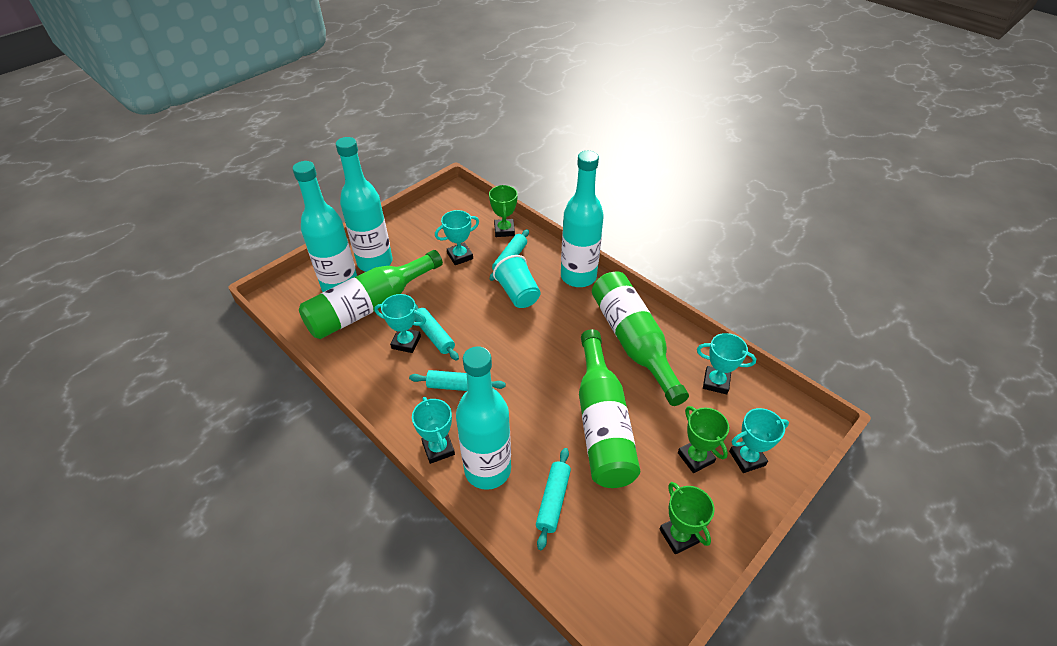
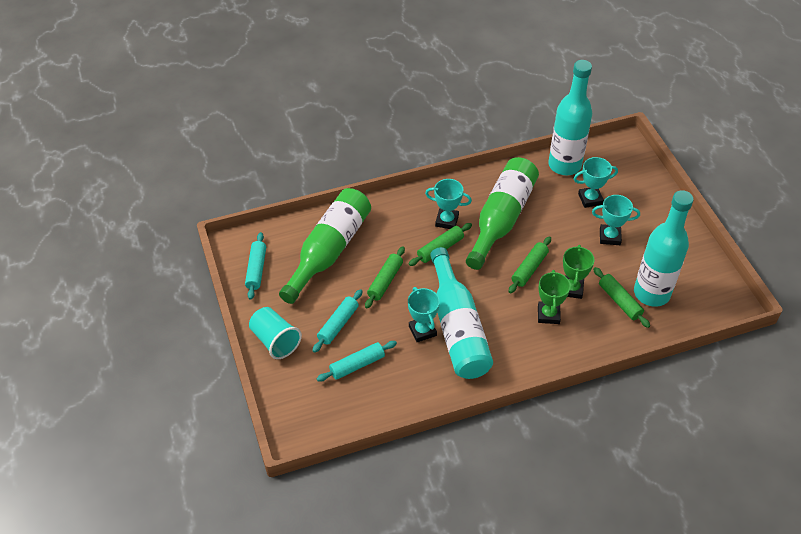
green bottle: 3 -> 2
green rolling pin: 0 -> 4
green trophy: 3 -> 2
turquoise bottle: 4 -> 3
turquoise rolling pin: 4 -> 3
turquoise trophy: 5 -> 4

